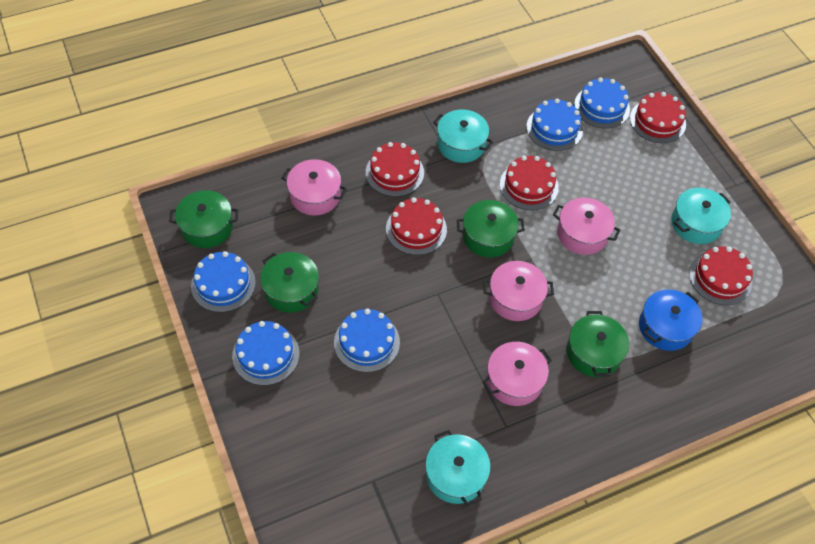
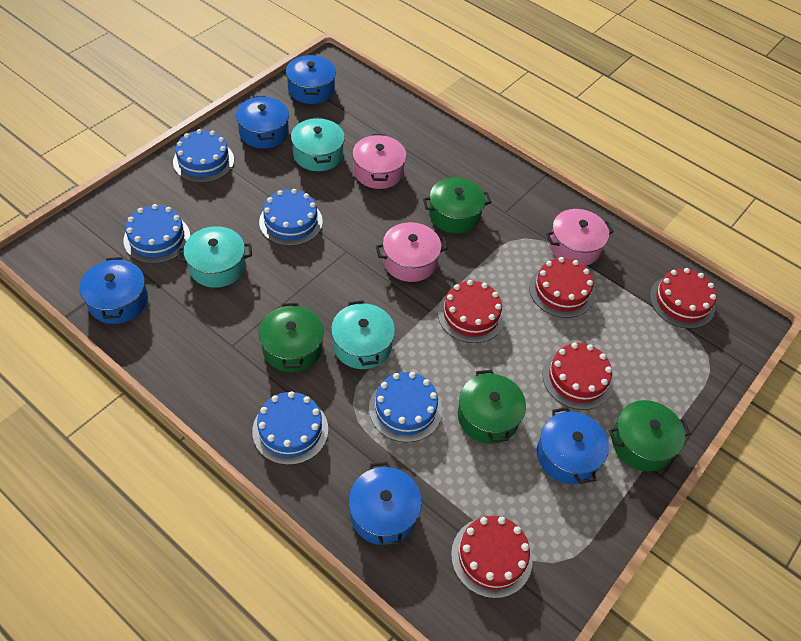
blue pot: 1 -> 5
pink pot: 4 -> 3

